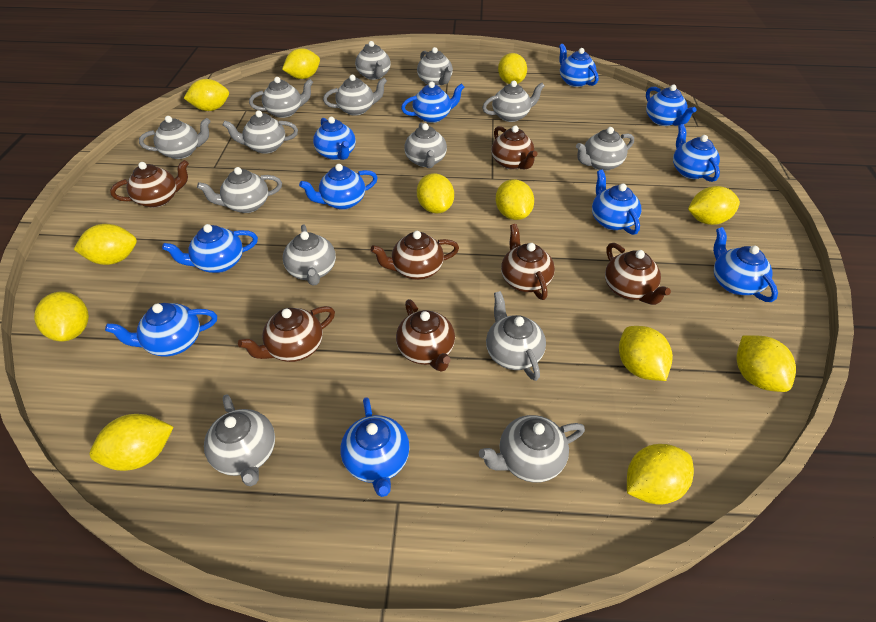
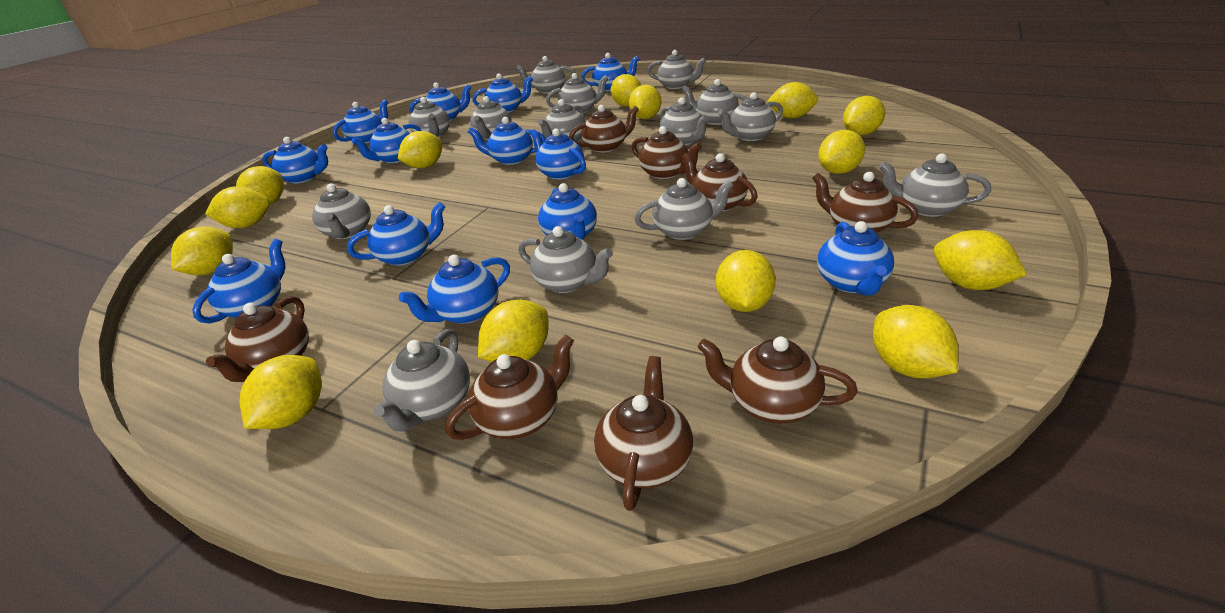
blue teapot: 11 -> 13
brown teapot: 7 -> 8
yellow lemon: 12 -> 14

